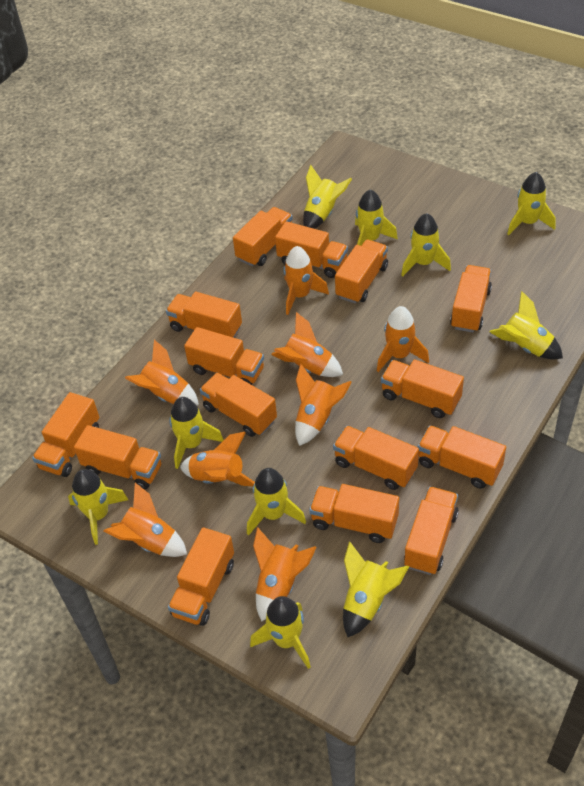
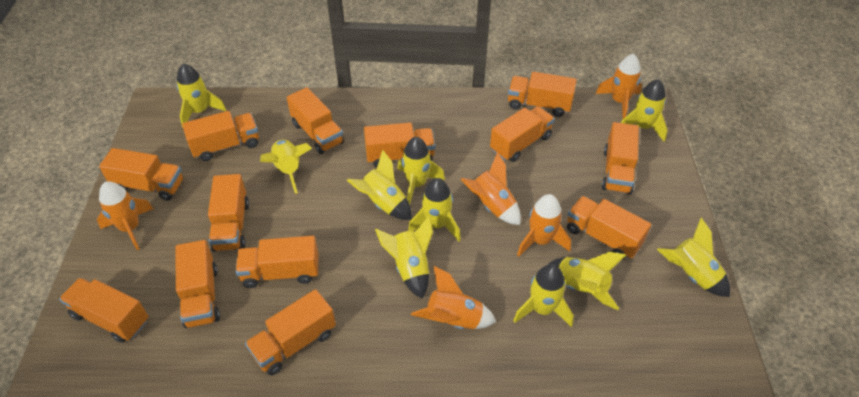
orange rocket: 8 -> 5
orange truck: 15 -> 13

